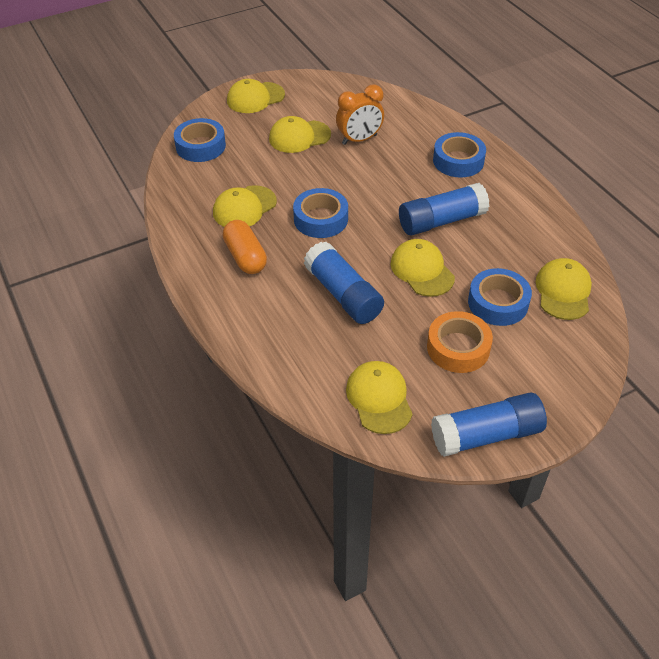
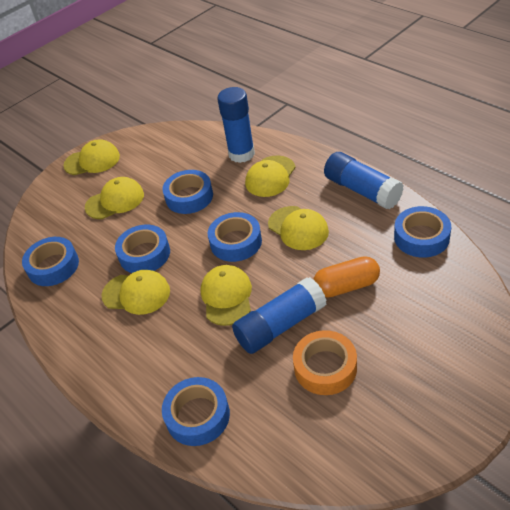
blue tape: 4 -> 6
orange clock: 1 -> 0

